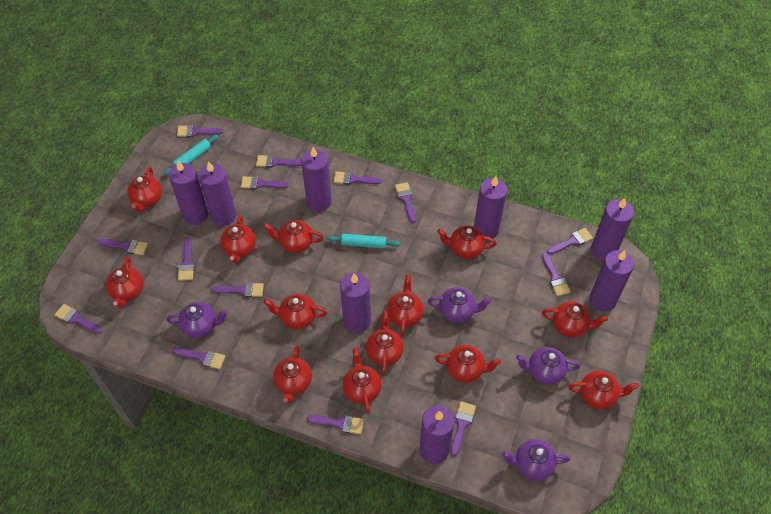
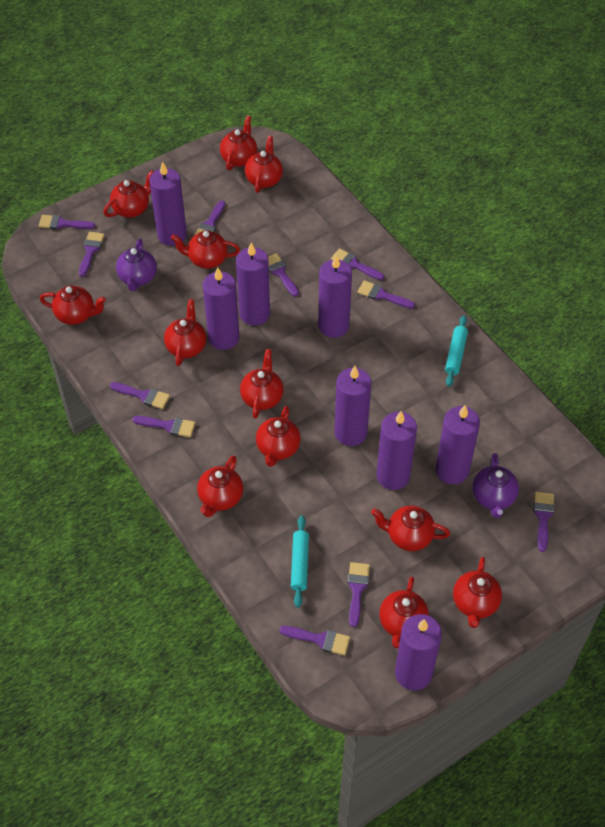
purple brush: 14 -> 11
purple teapot: 4 -> 2
red teapot: 13 -> 12

